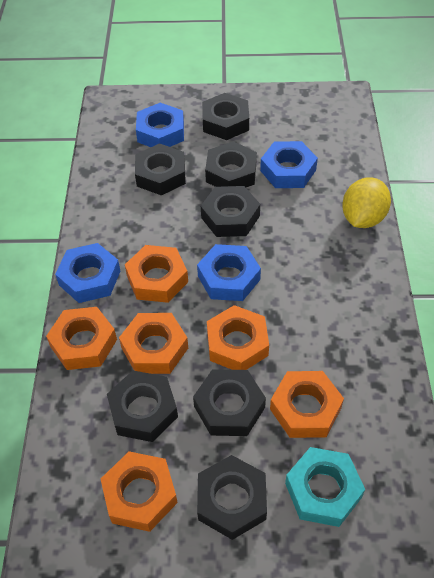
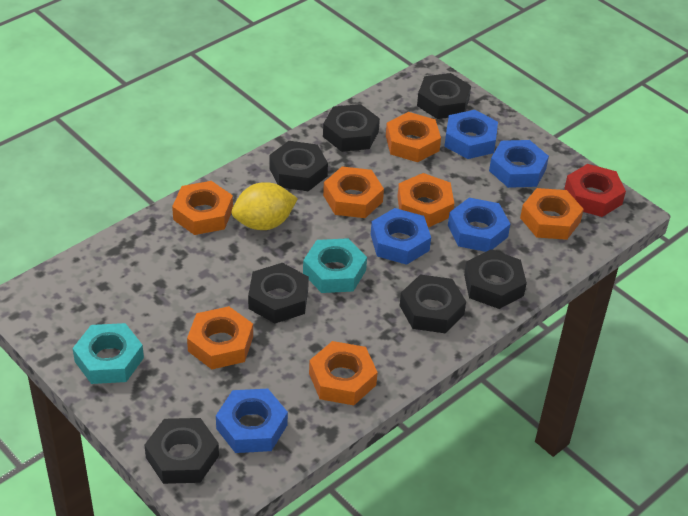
blue nut: 4 -> 5
orange nut: 6 -> 7
red nut: 0 -> 1
turquoise nut: 1 -> 2

